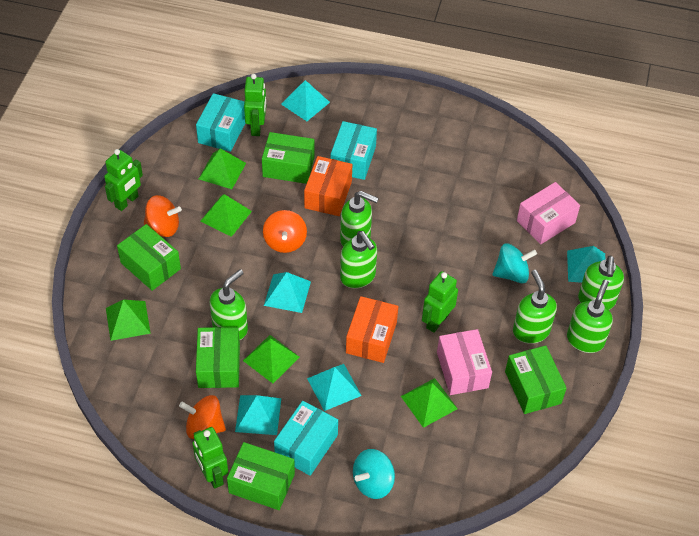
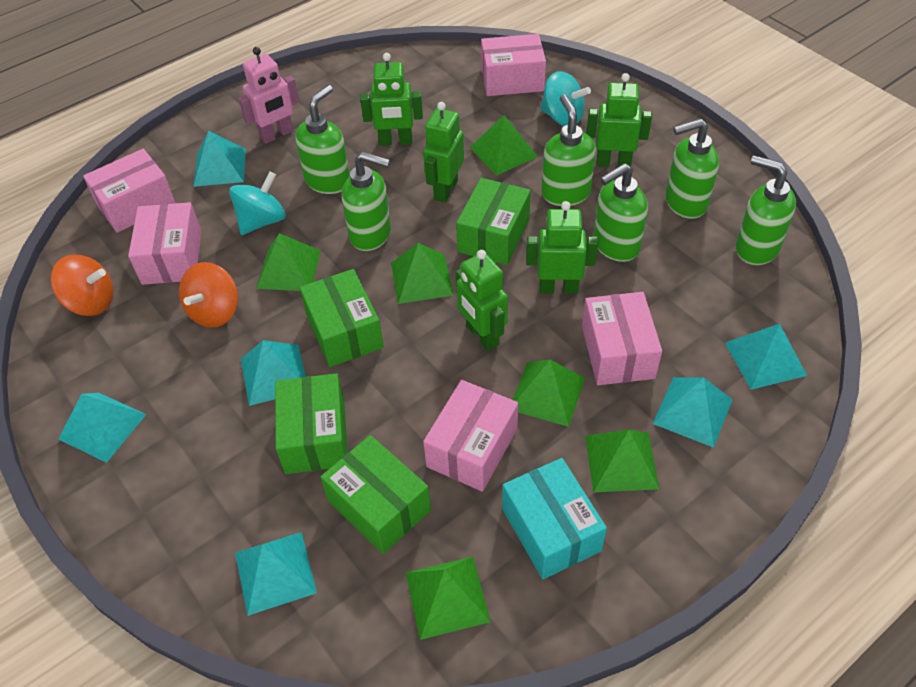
green box: 5 -> 4
green pyramid: 5 -> 6
green robot: 4 -> 5
orange box: 2 -> 0
orange spinning top: 3 -> 2
pink box: 2 -> 5
pink robot: 0 -> 1
turquoise box: 3 -> 1
turquoise pyramid: 5 -> 6

